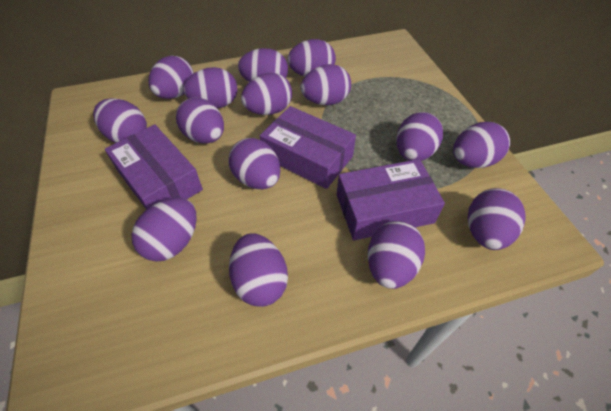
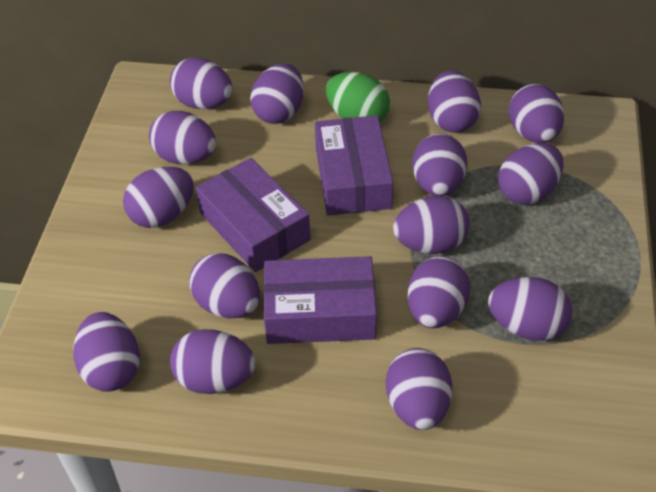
green egg: 0 -> 1

